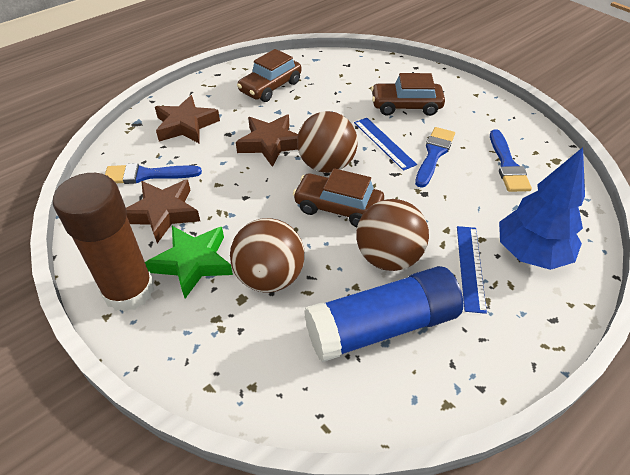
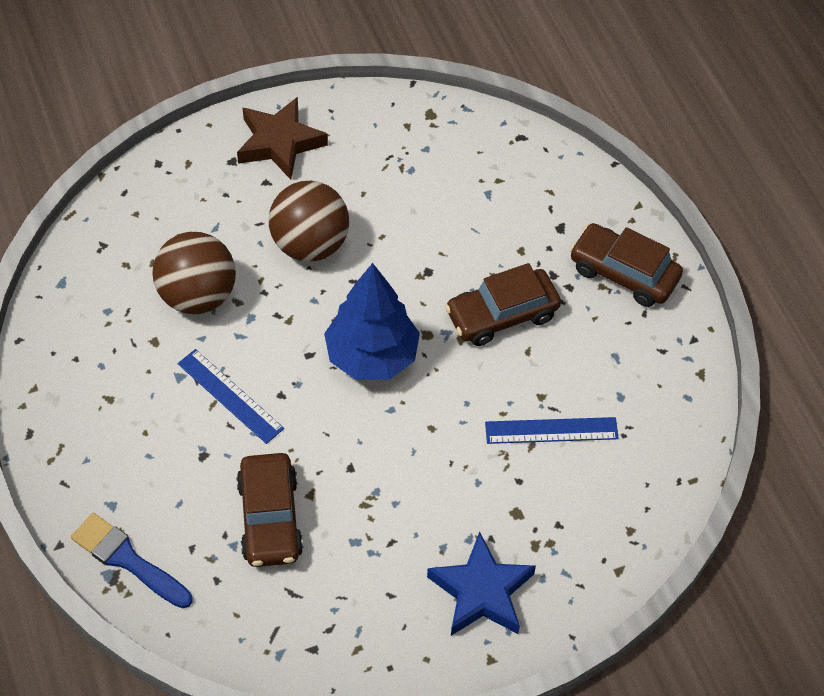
blue brush: 3 -> 1
blue glue stick: 1 -> 0
blue star: 0 -> 1
brown ball: 3 -> 2
brown glue stick: 1 -> 0
brown star: 3 -> 1
green star: 1 -> 0

